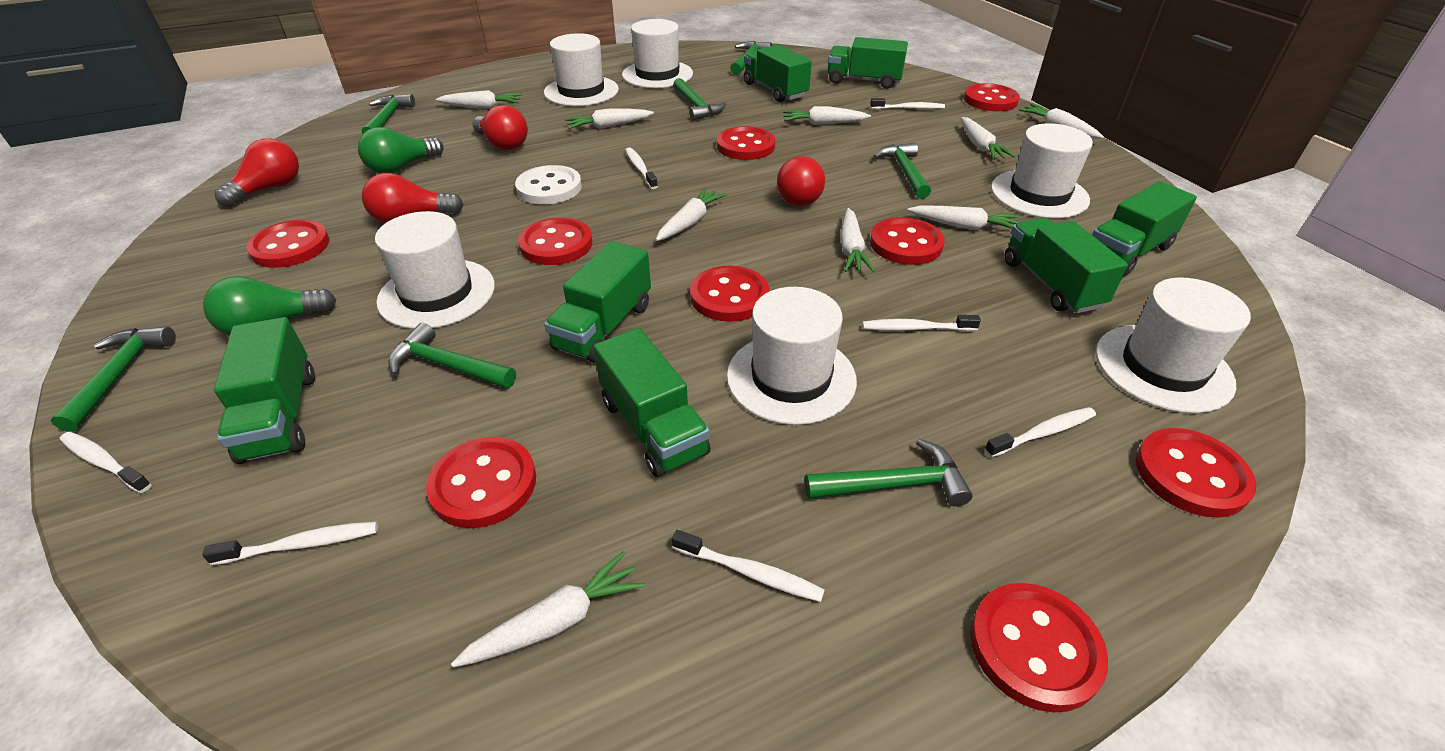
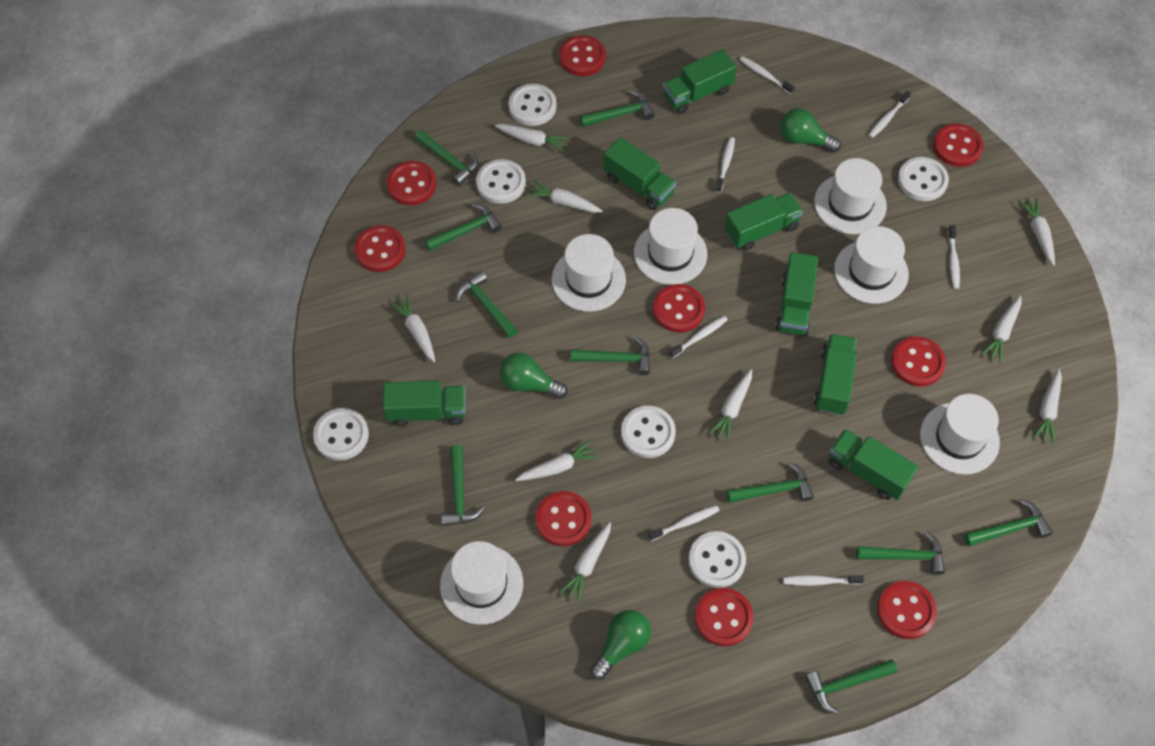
green hammer: 7 -> 10
green light bulb: 2 -> 3
red light bulb: 4 -> 0
white button: 1 -> 6

